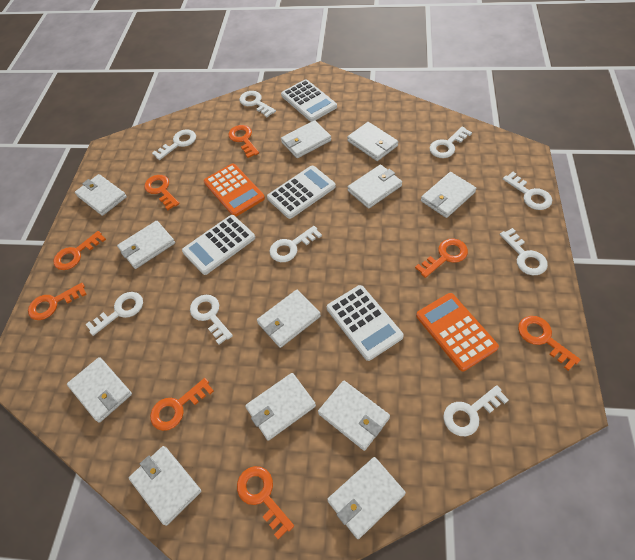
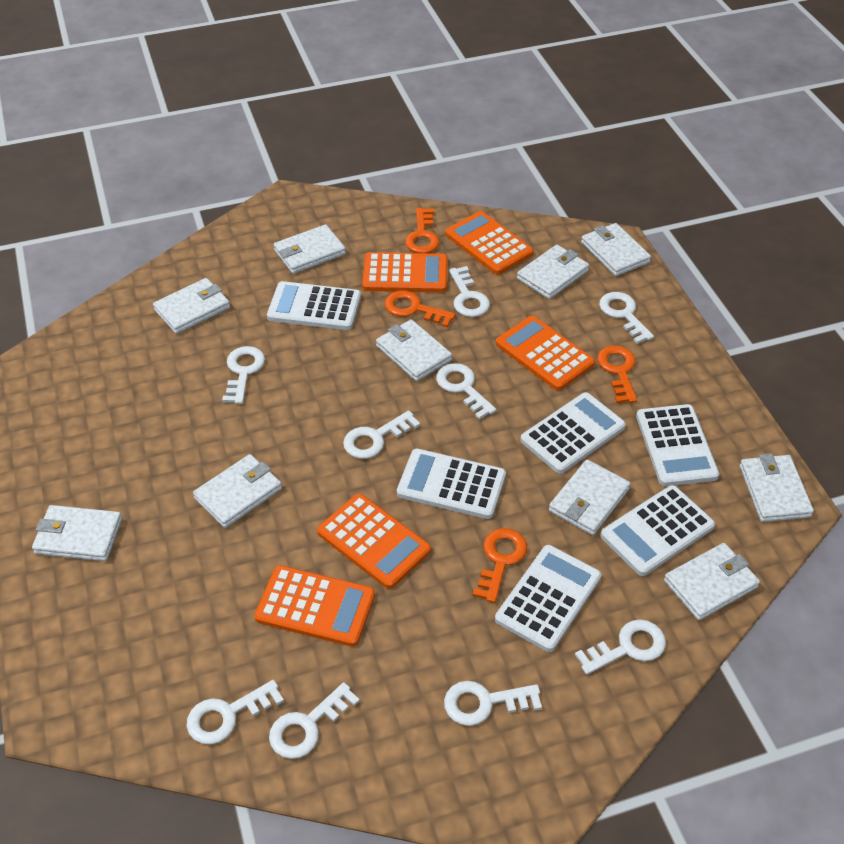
orange calculator: 2 -> 5
orange key: 8 -> 4
white calculator: 4 -> 6
white wallet: 12 -> 10

